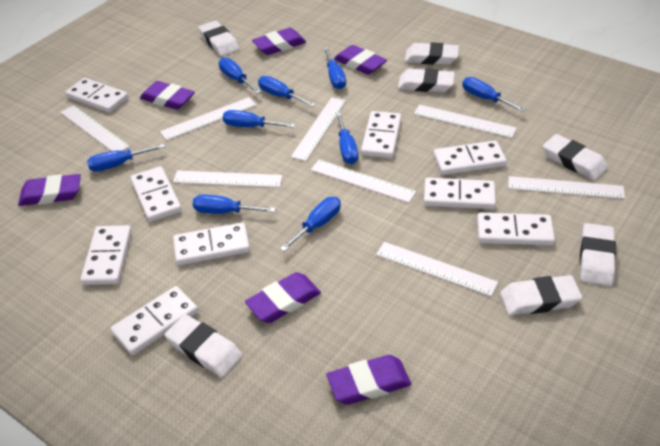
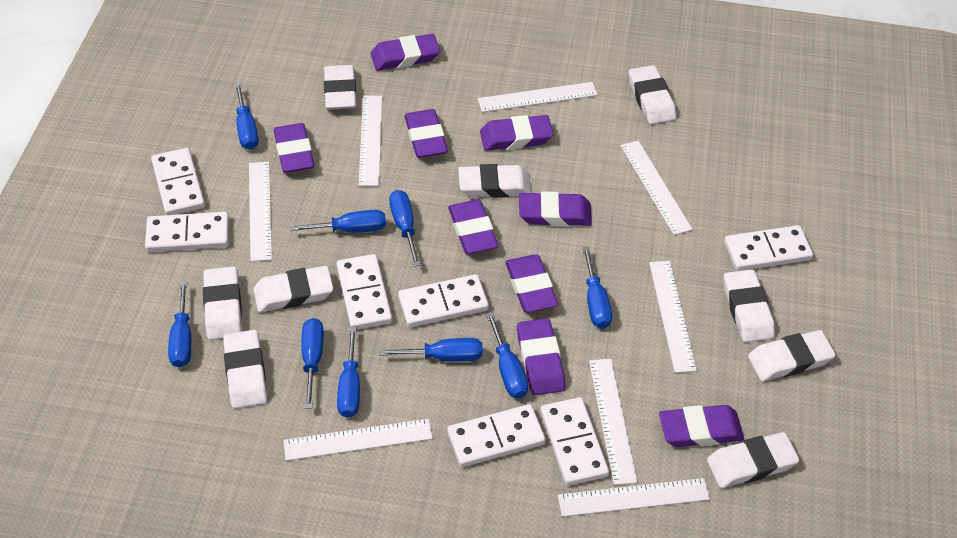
purple eraser: 6 -> 9
white domino: 9 -> 7
white eraser: 7 -> 9

